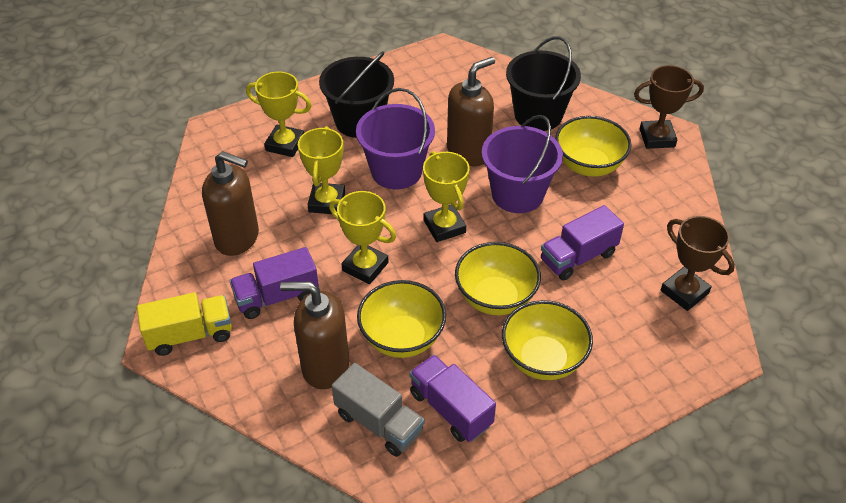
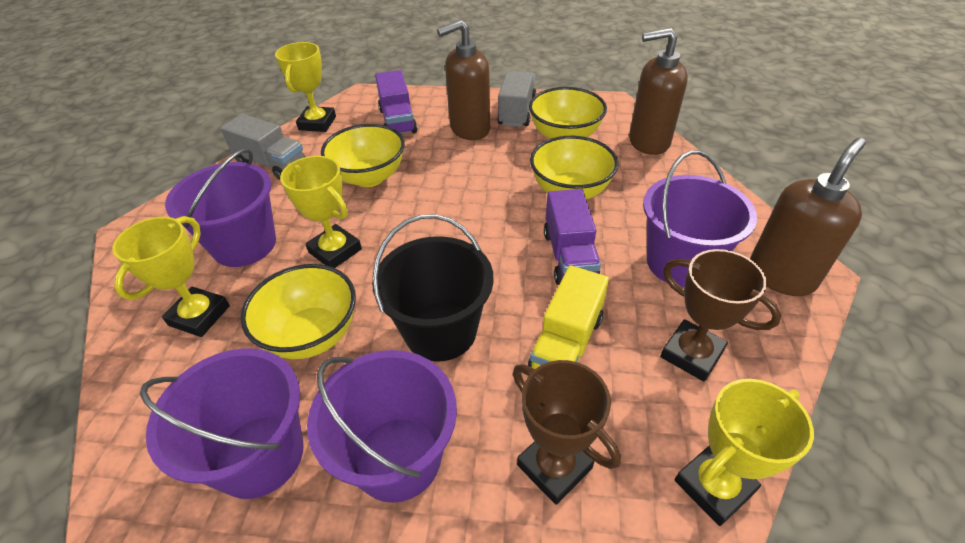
black bucket: 2 -> 1
grey truck: 1 -> 2
purple bucket: 2 -> 4
purple truck: 3 -> 2

